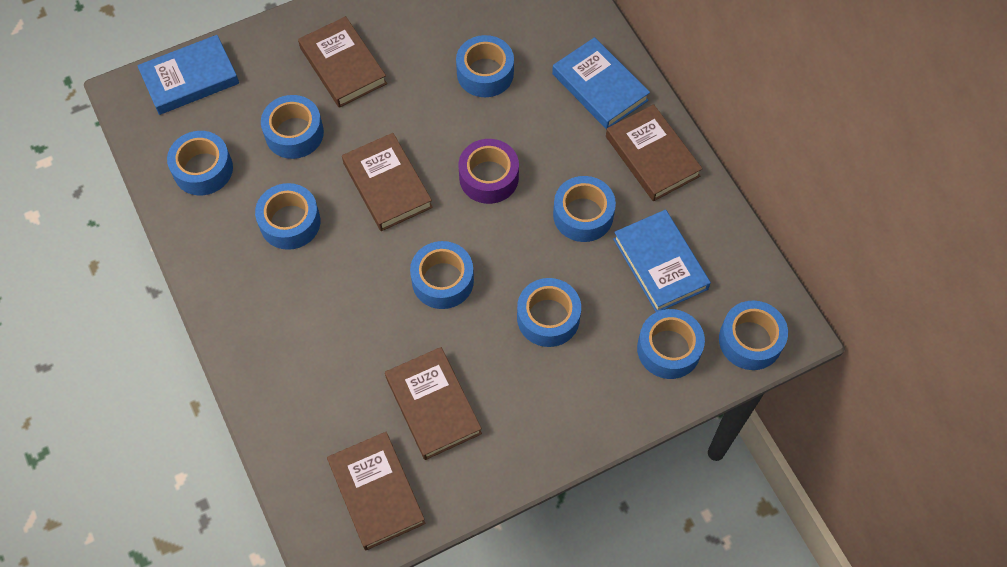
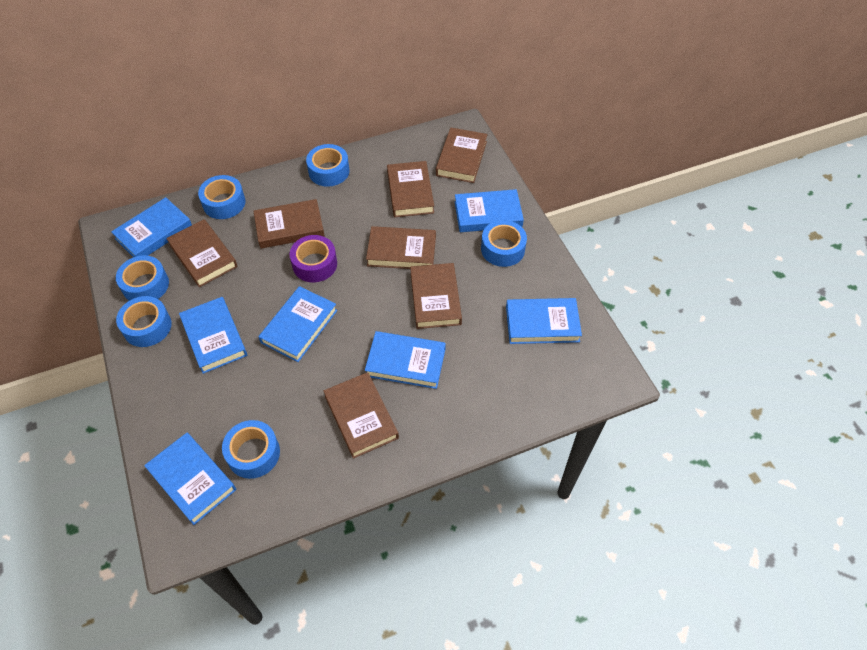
blue book: 3 -> 7
blue tape: 9 -> 6
brown book: 5 -> 7

